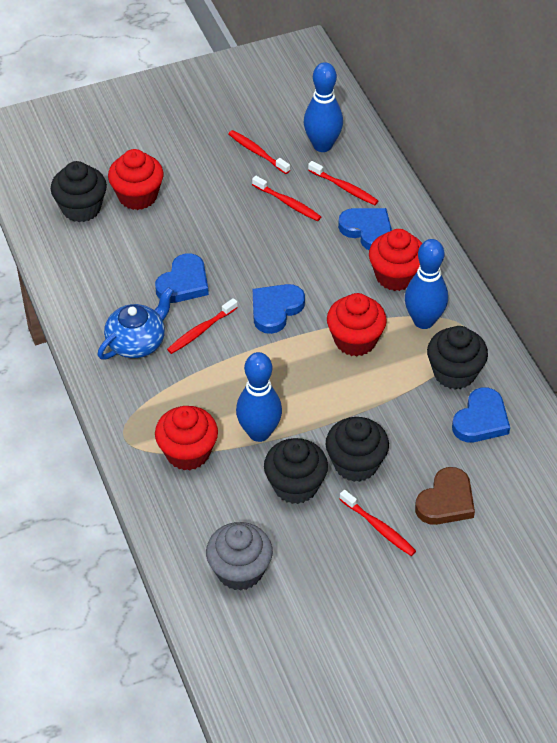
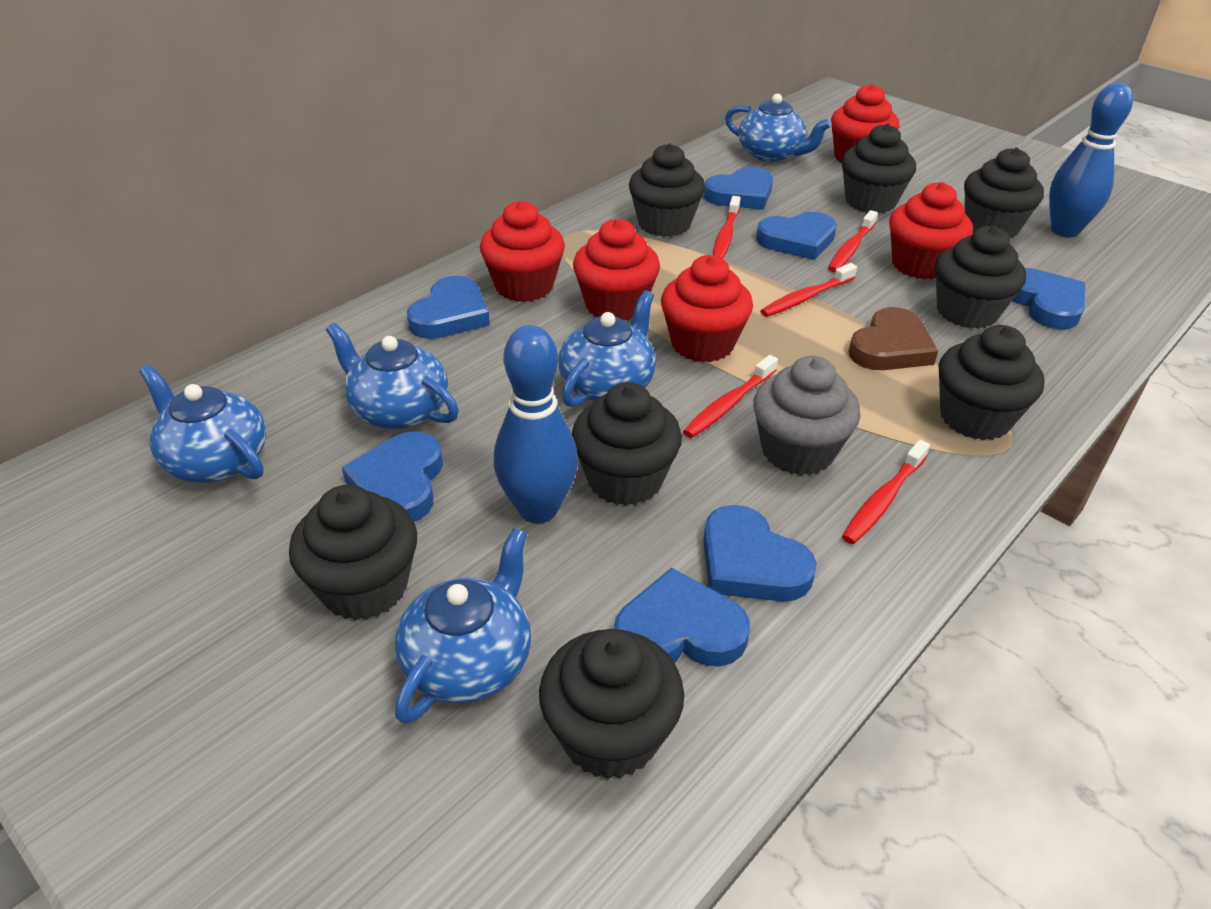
black cupcake: 4 -> 8
blue bowling pin: 3 -> 2
blue heart: 4 -> 7
blue teapot: 1 -> 5
red cupcake: 4 -> 5

